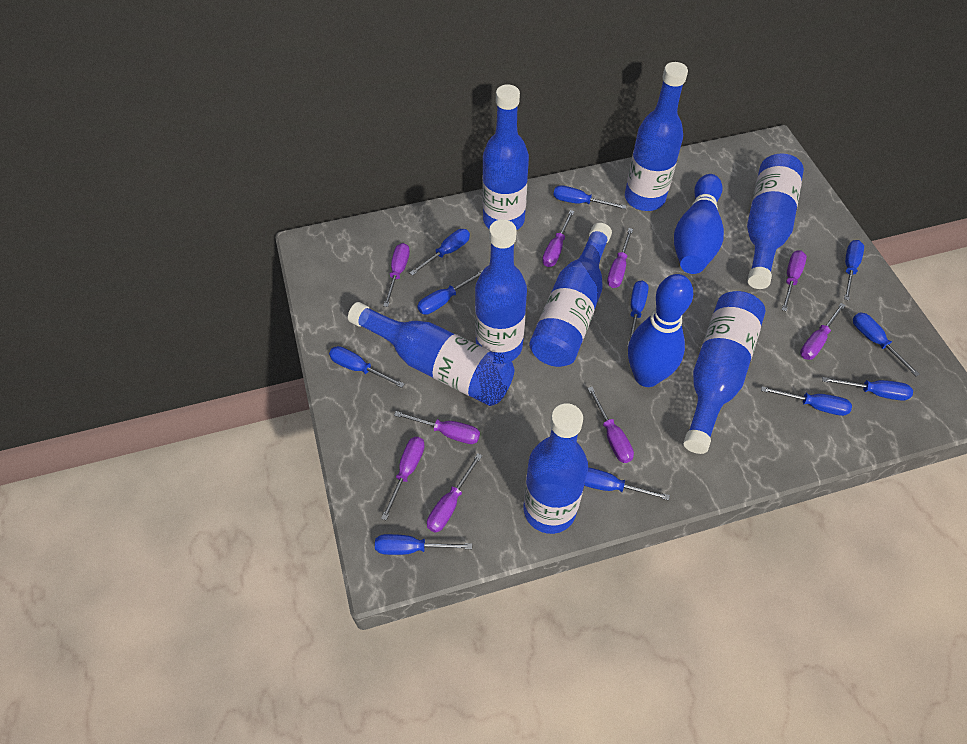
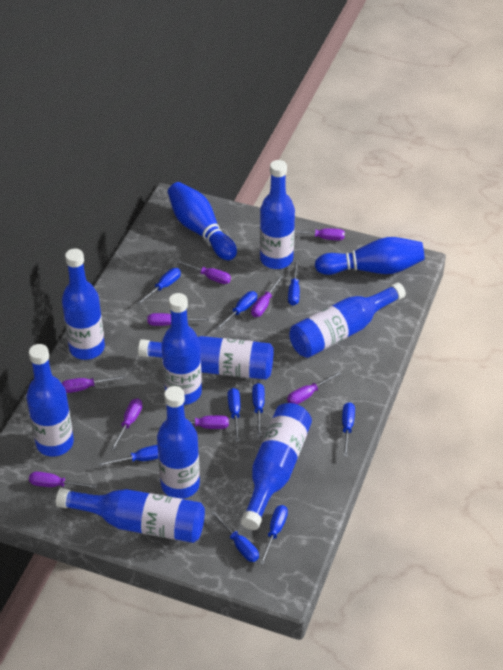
blue bottle: 8 -> 9
blue screwdriver: 11 -> 9

